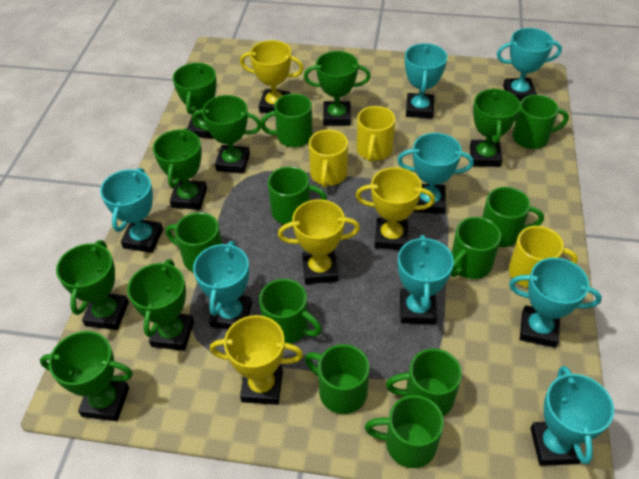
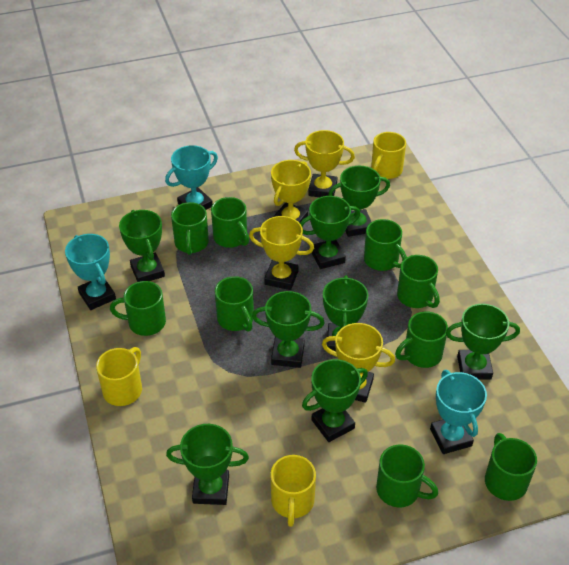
green mug: 10 -> 9
turquoise trophy: 8 -> 3

